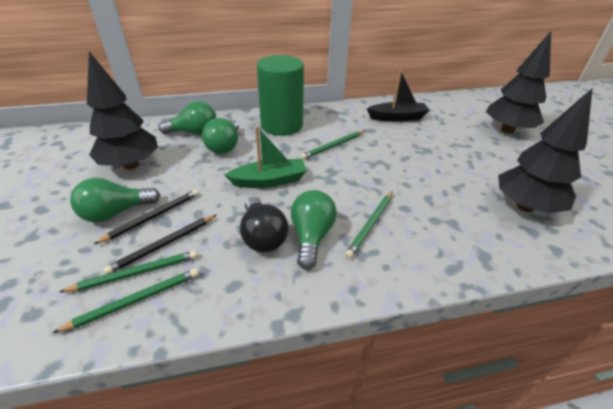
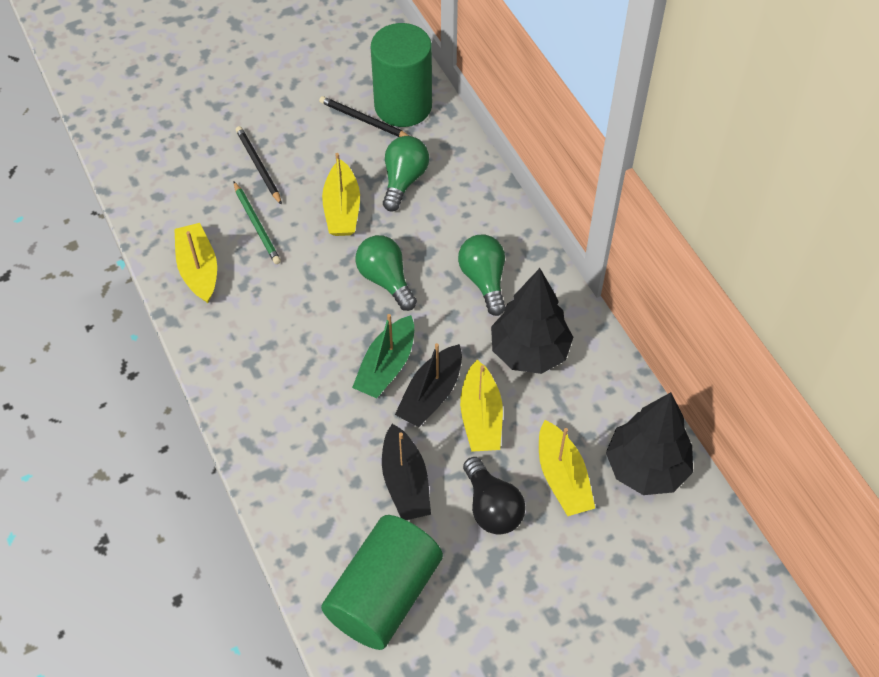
black boat: 1 -> 2
black tree: 3 -> 2
green cylinder: 1 -> 2
green light bulb: 4 -> 3
green pencil: 4 -> 1
yellow boat: 0 -> 4

